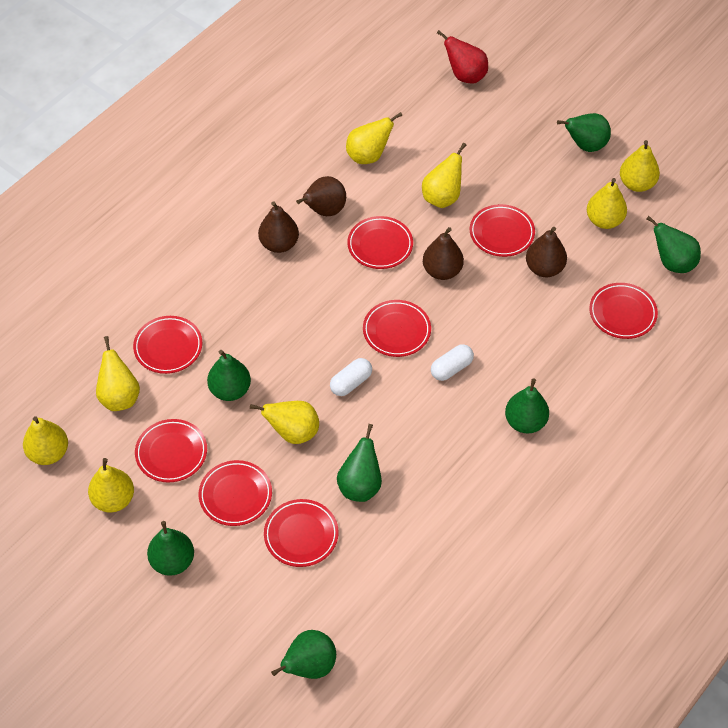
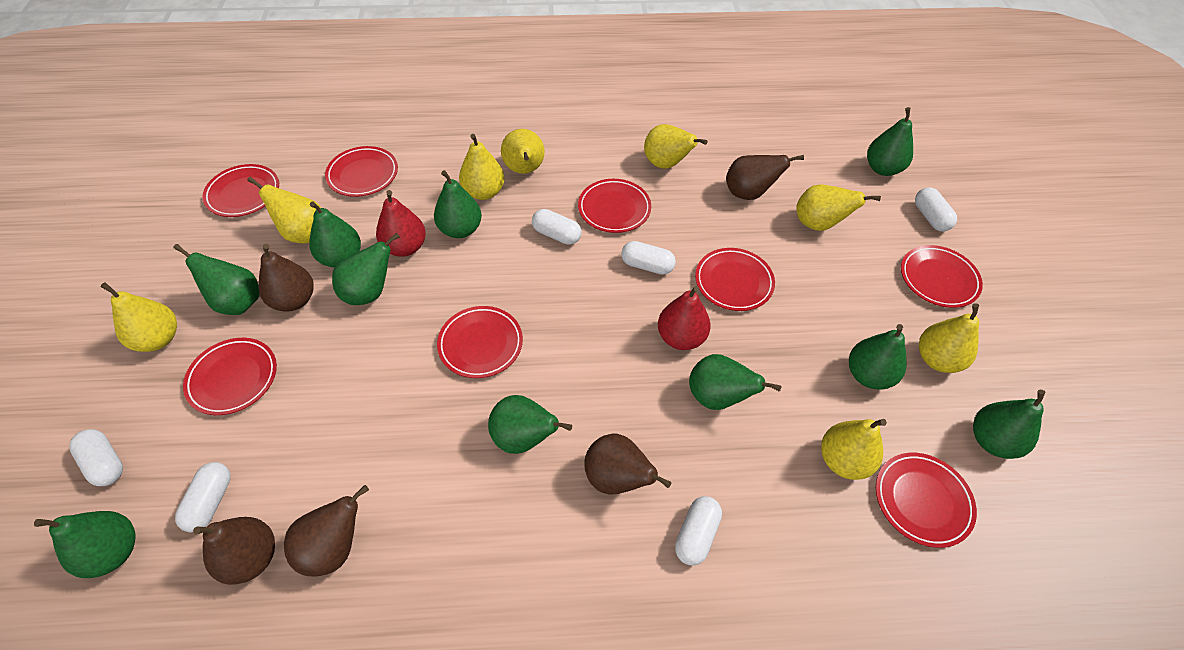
brown pear: 4 -> 5
green pear: 7 -> 10
red pear: 1 -> 2
white capsule: 2 -> 6

